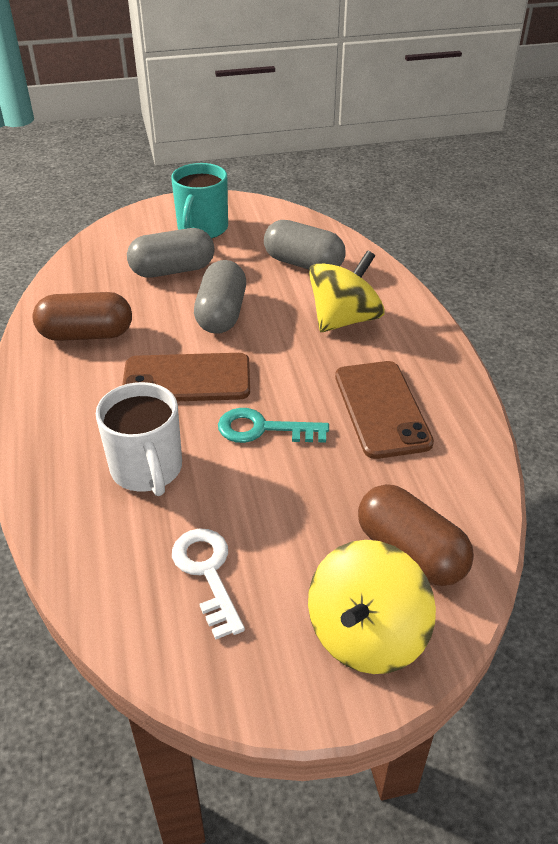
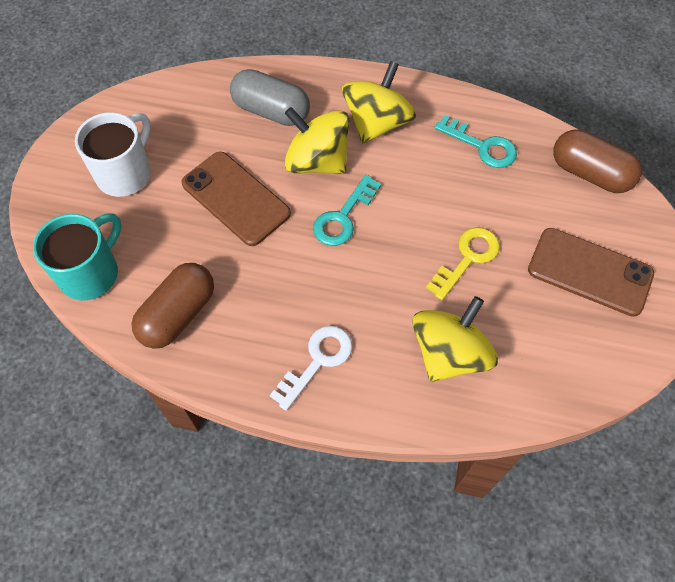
grey capsule: 3 -> 1
turquoise key: 1 -> 2
yellow key: 0 -> 1
yellow spinning top: 2 -> 3

